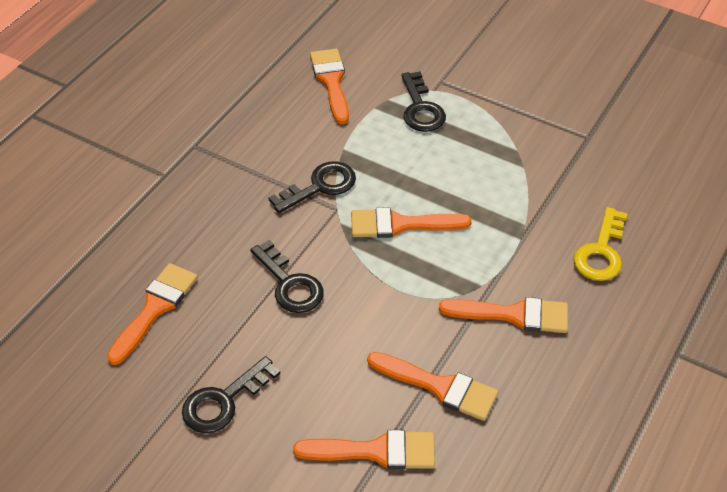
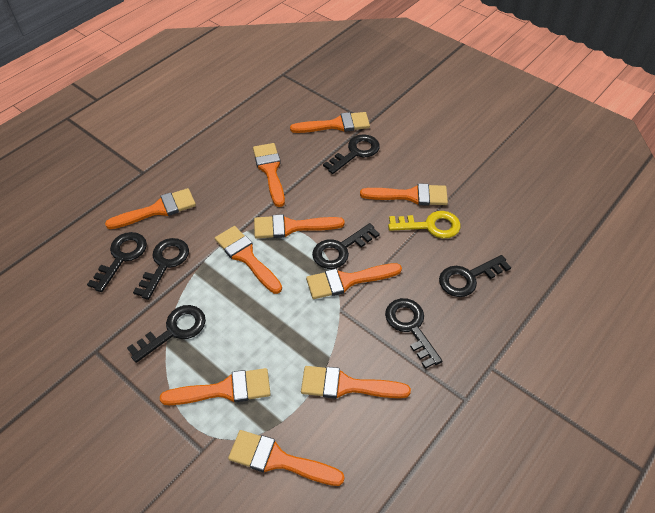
black key: 4 -> 7
orange brush: 6 -> 10

